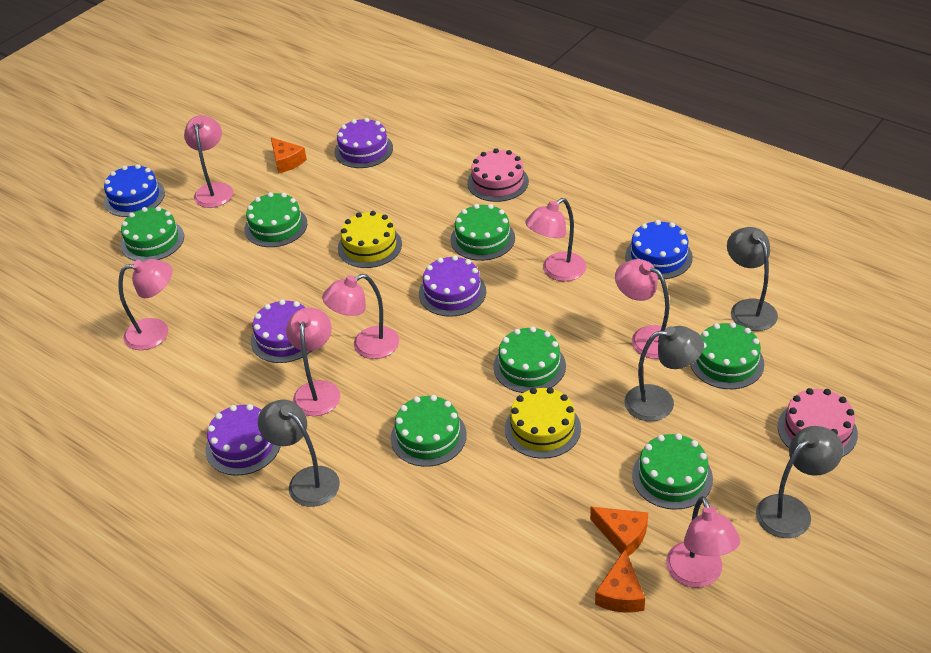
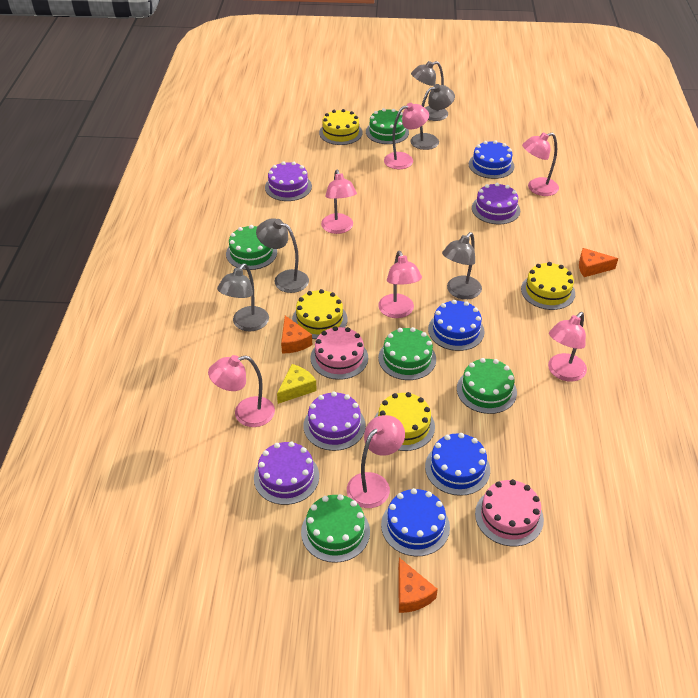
blue cake: 2 -> 4
green cake: 7 -> 5
grey lamp: 4 -> 5
yellow cake: 2 -> 4
yellow cheese: 0 -> 1

